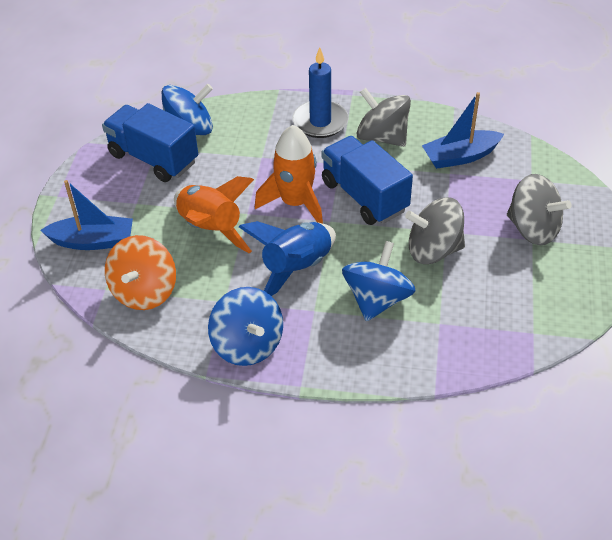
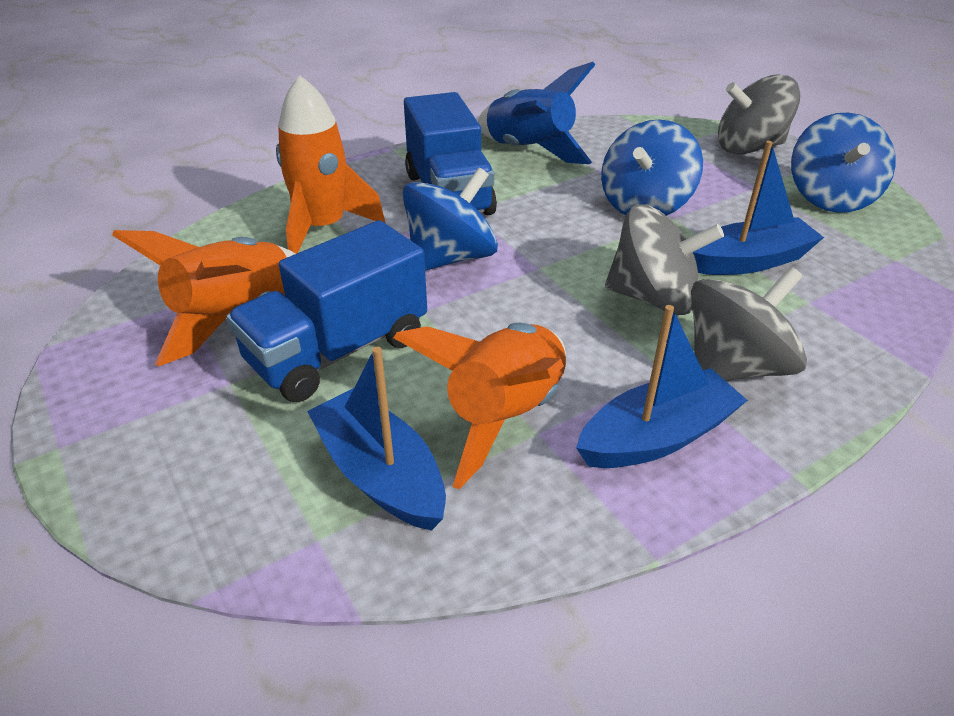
blue boat: 2 -> 3
blue candle: 1 -> 0
orange rocket: 2 -> 3
orange spinning top: 1 -> 0

